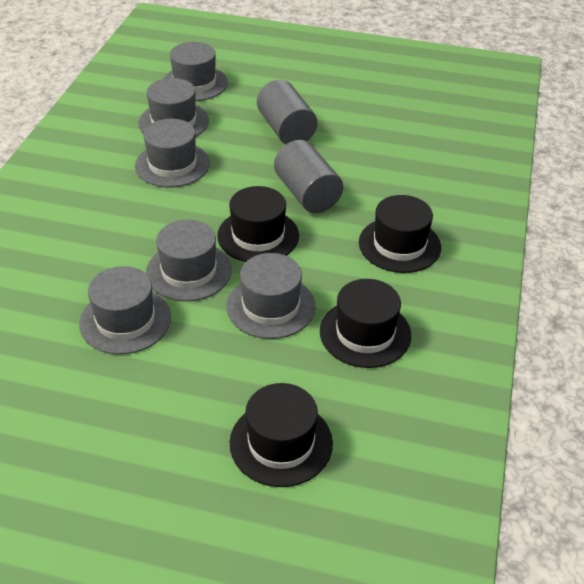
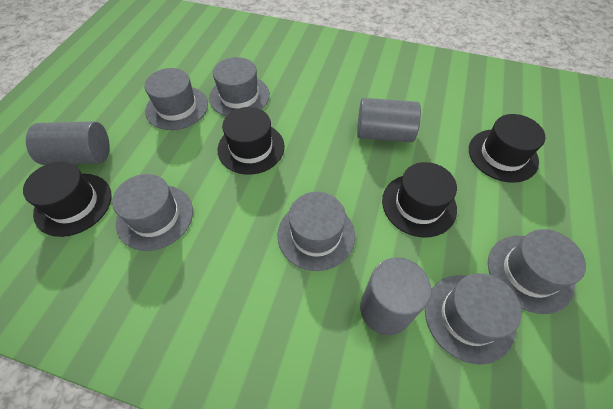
grey cylinder: 2 -> 3

